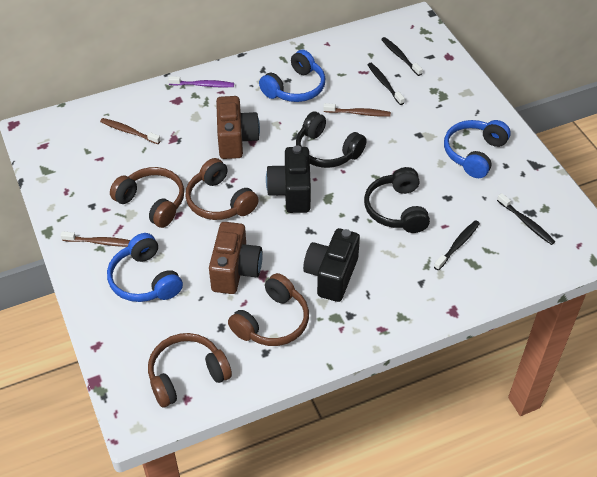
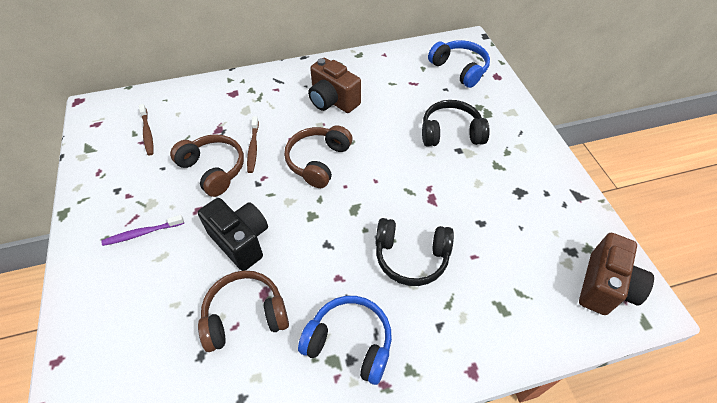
black camera: 2 -> 1
black toothbrush: 4 -> 0
blue headphones: 3 -> 2
brown headphones: 4 -> 3
brown toothbrush: 3 -> 2

